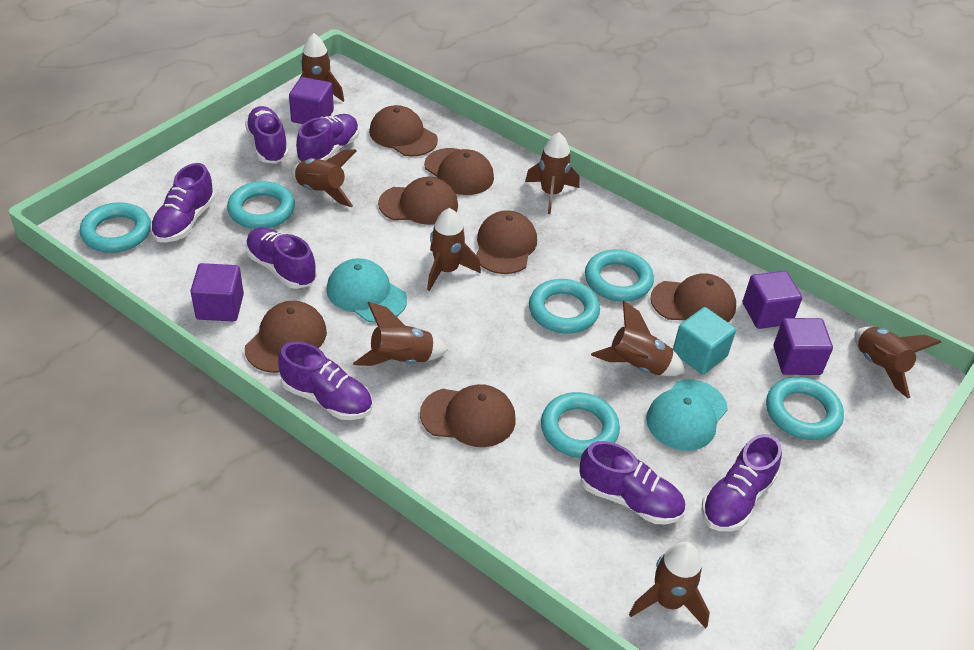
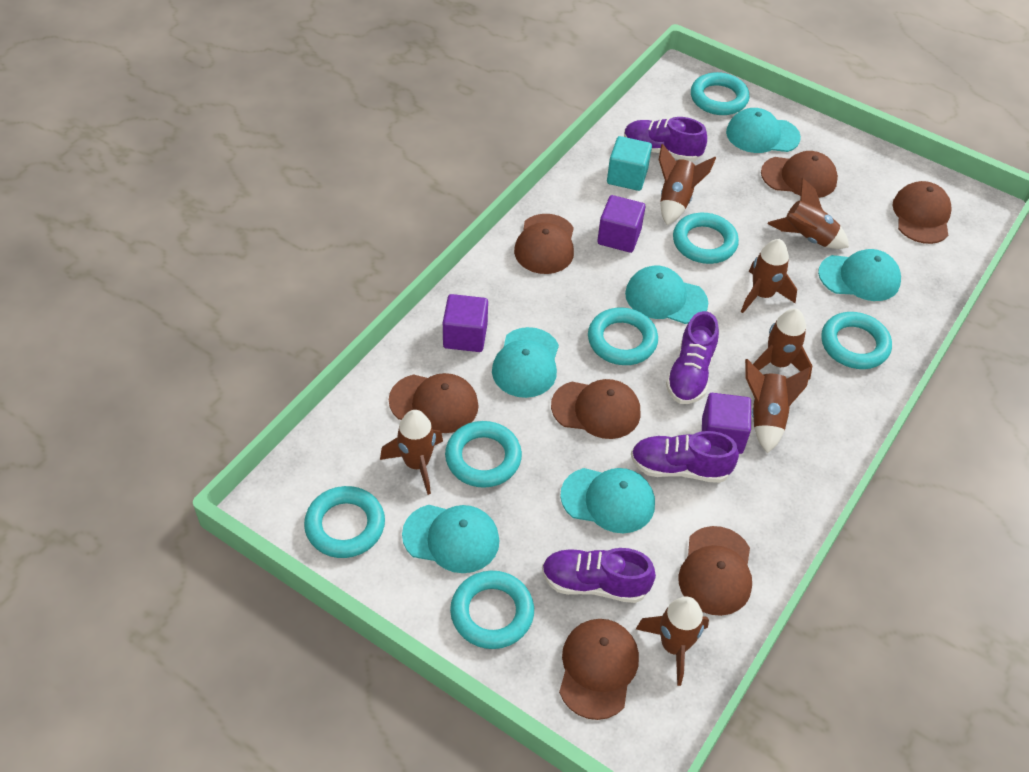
brown rocket: 8 -> 7
purple cube: 4 -> 3
purple shoe: 7 -> 4
turquoise cap: 2 -> 6
turquoise ring: 6 -> 7

